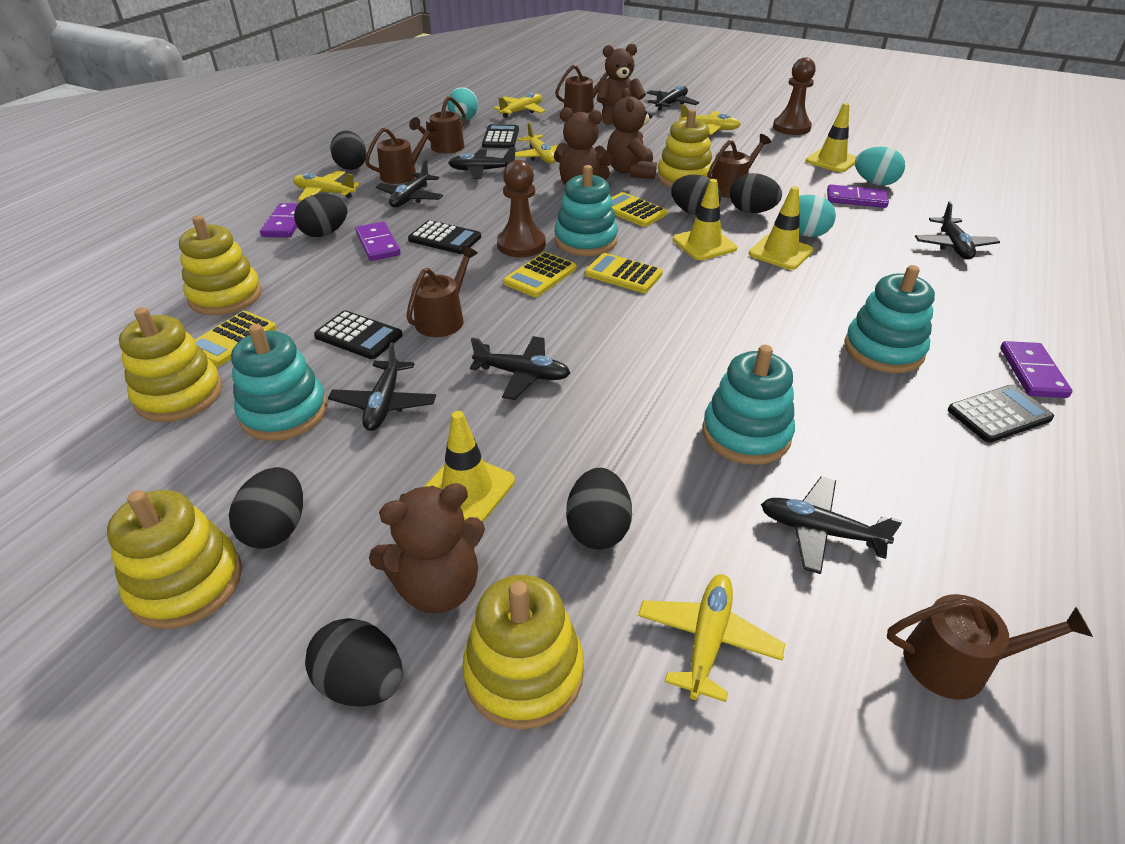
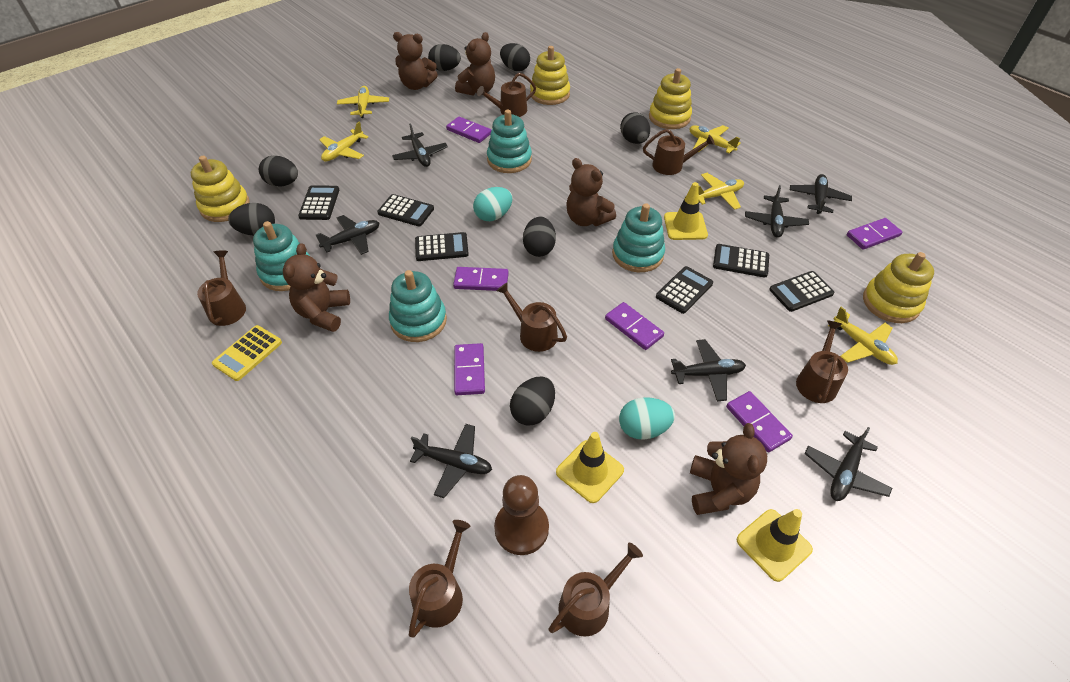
black calculator: 4 -> 6
brown pawn: 2 -> 1
brown teddy bear: 4 -> 5
brown watering can: 6 -> 7
purple domino: 4 -> 6
turquoise egg: 3 -> 2
yellow calculator: 4 -> 1
yellow stacking toy: 5 -> 4
yellow traffic cone: 4 -> 3

